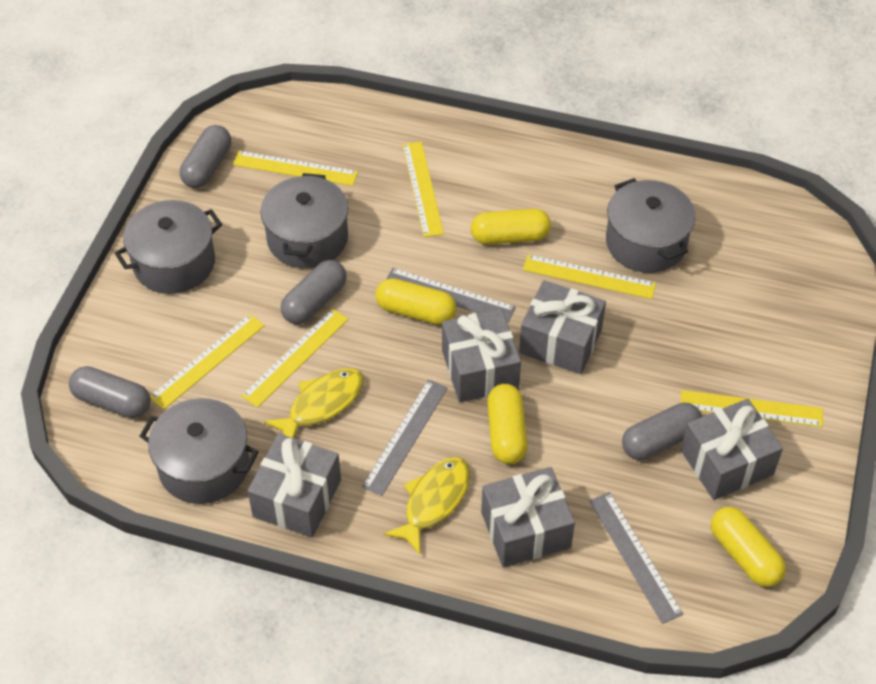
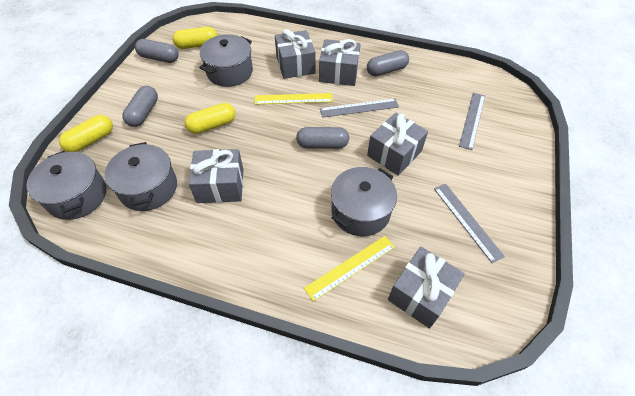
yellow capsule: 4 -> 3
yellow fish: 2 -> 0
yellow ruler: 6 -> 2

